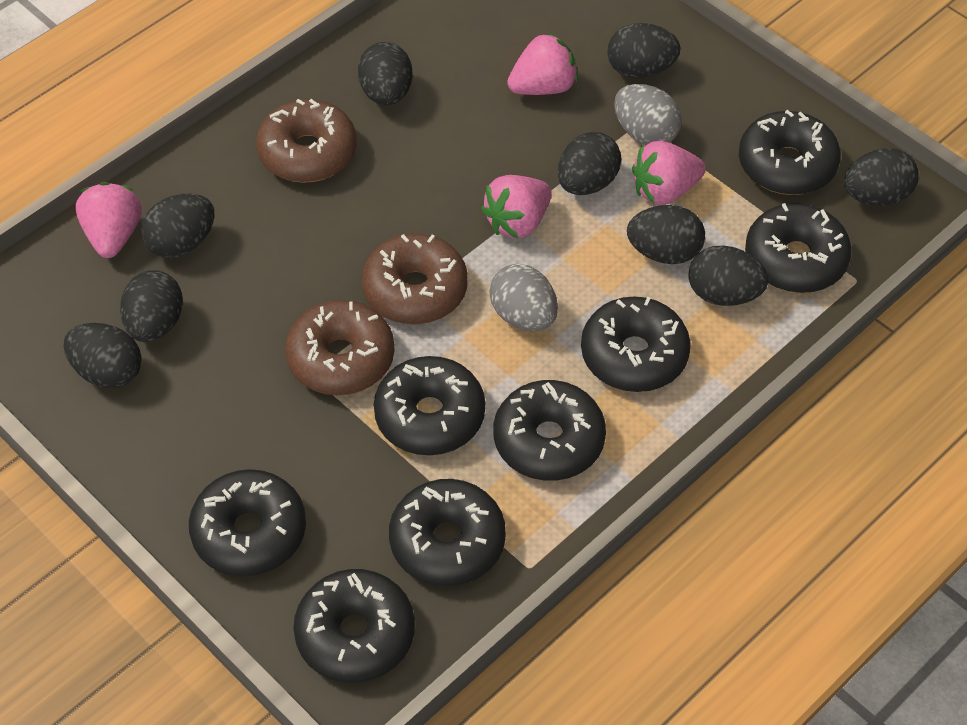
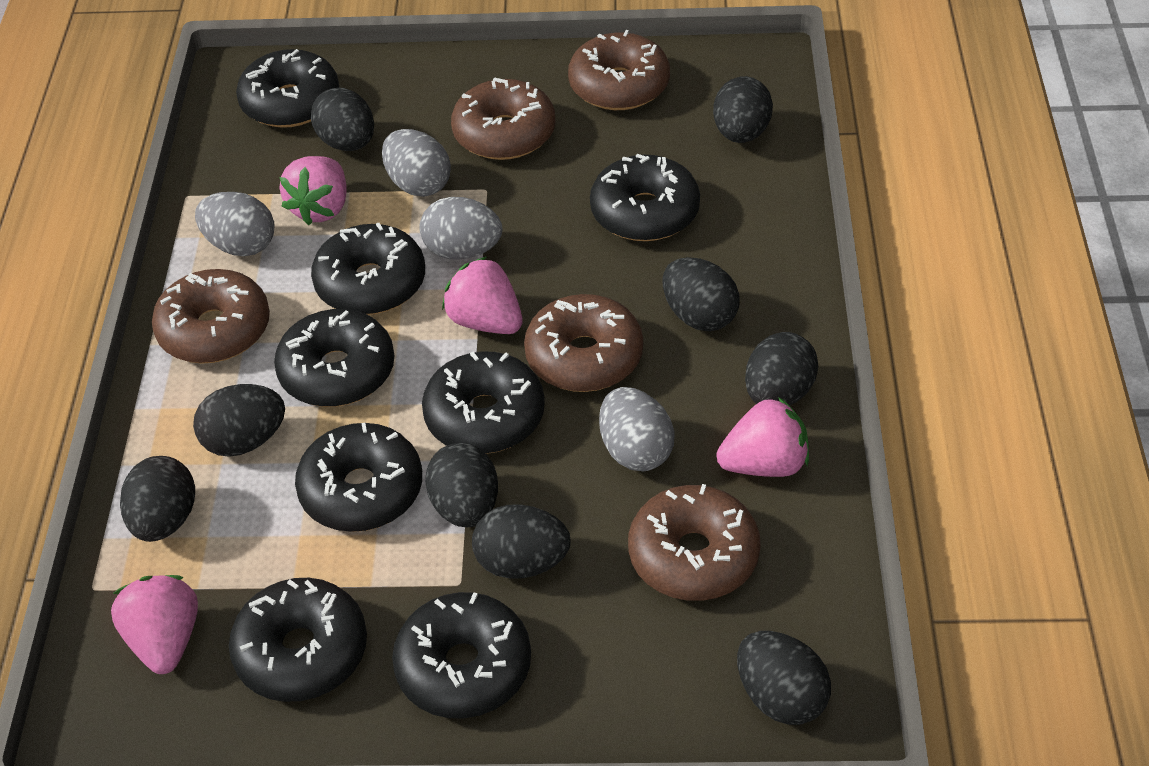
brown donut: 3 -> 5
grey egg: 2 -> 4

